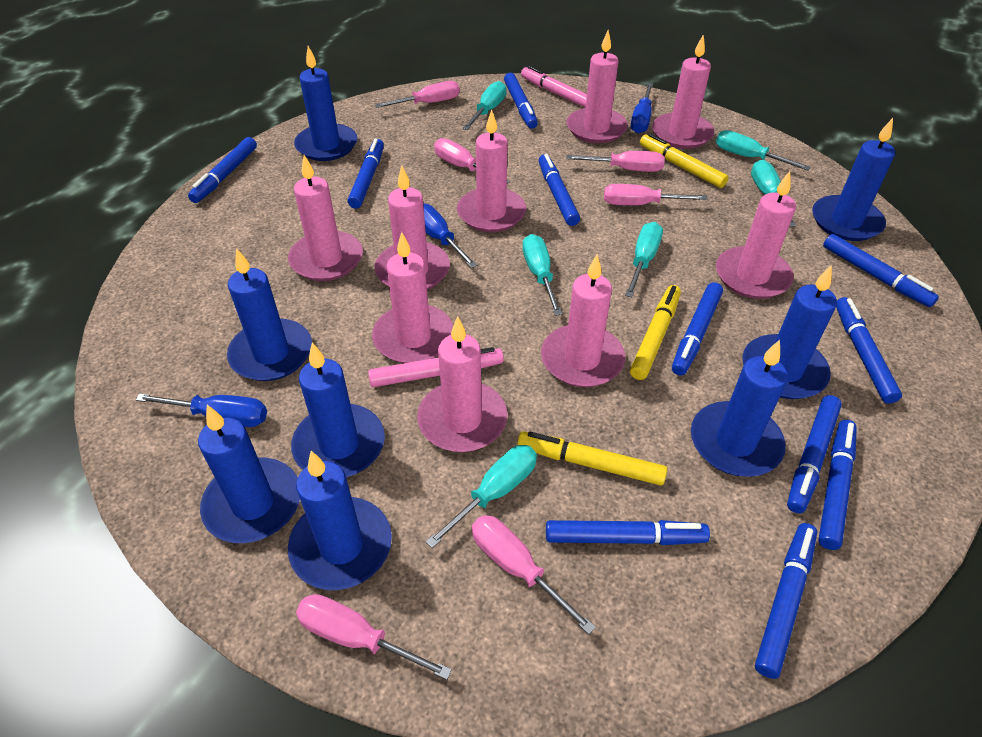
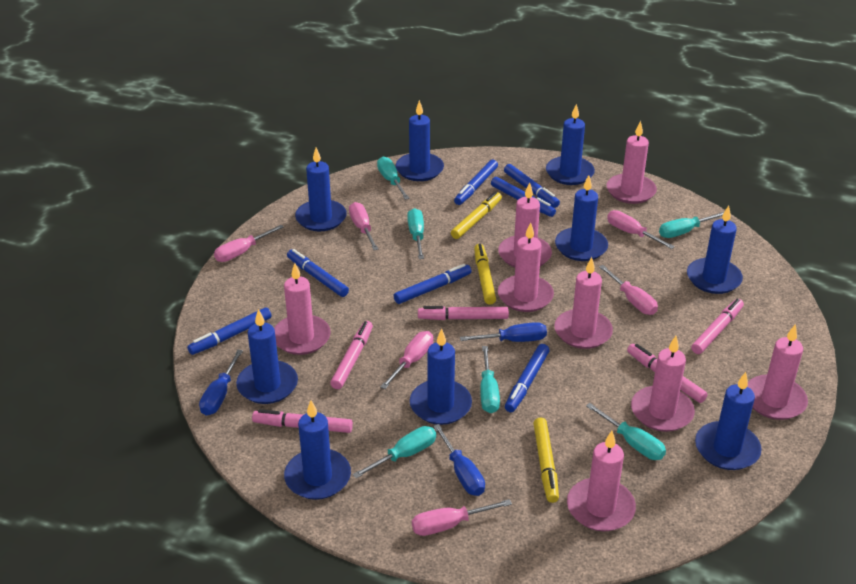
blue candle: 8 -> 9
blue marker: 11 -> 7
pink candle: 9 -> 8
pink marker: 2 -> 5

